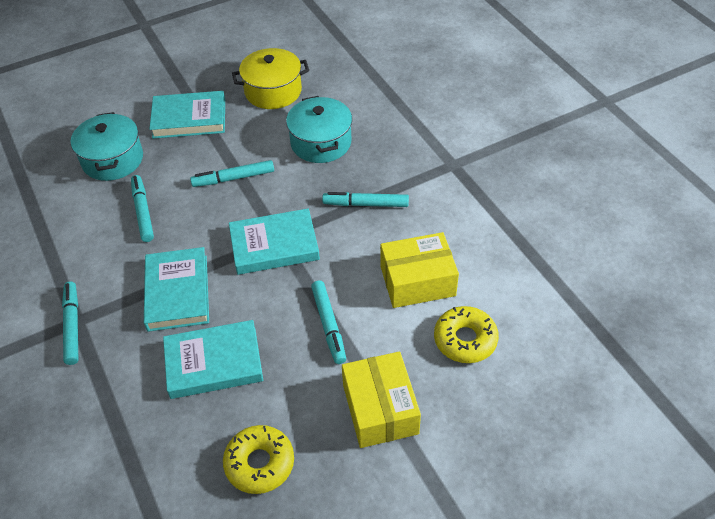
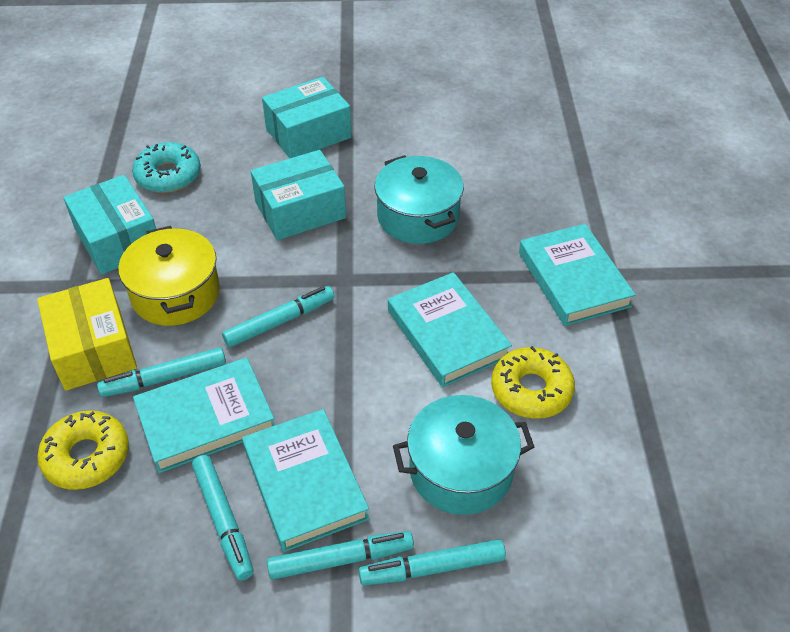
turquoise box: 0 -> 3
turquoise donut: 0 -> 1
yellow box: 2 -> 1

